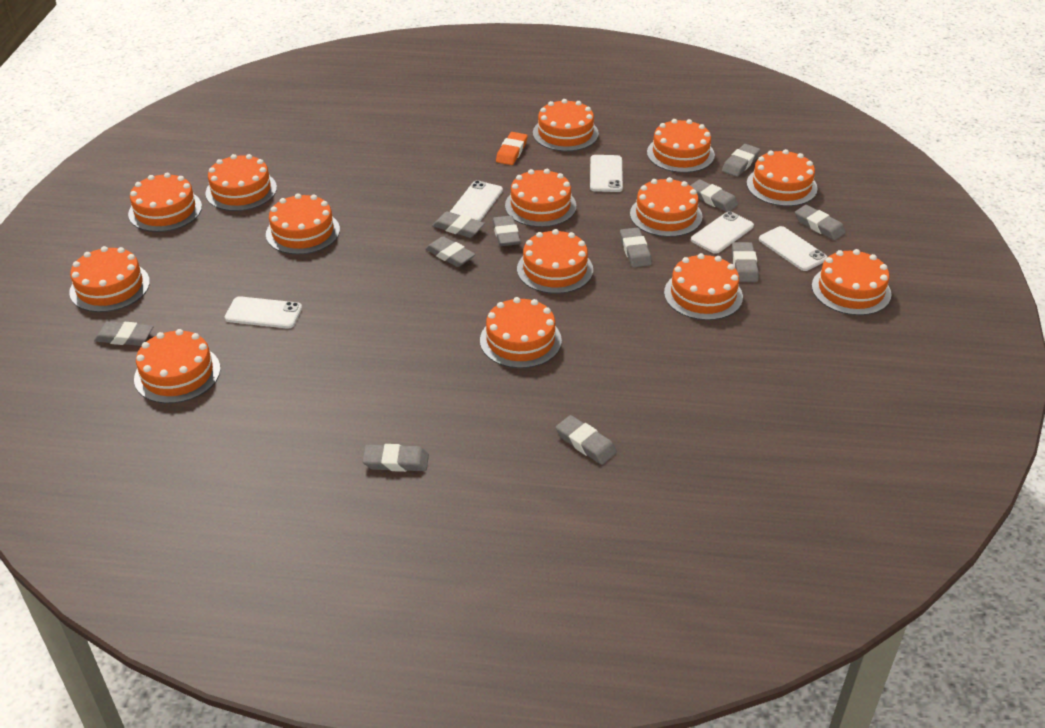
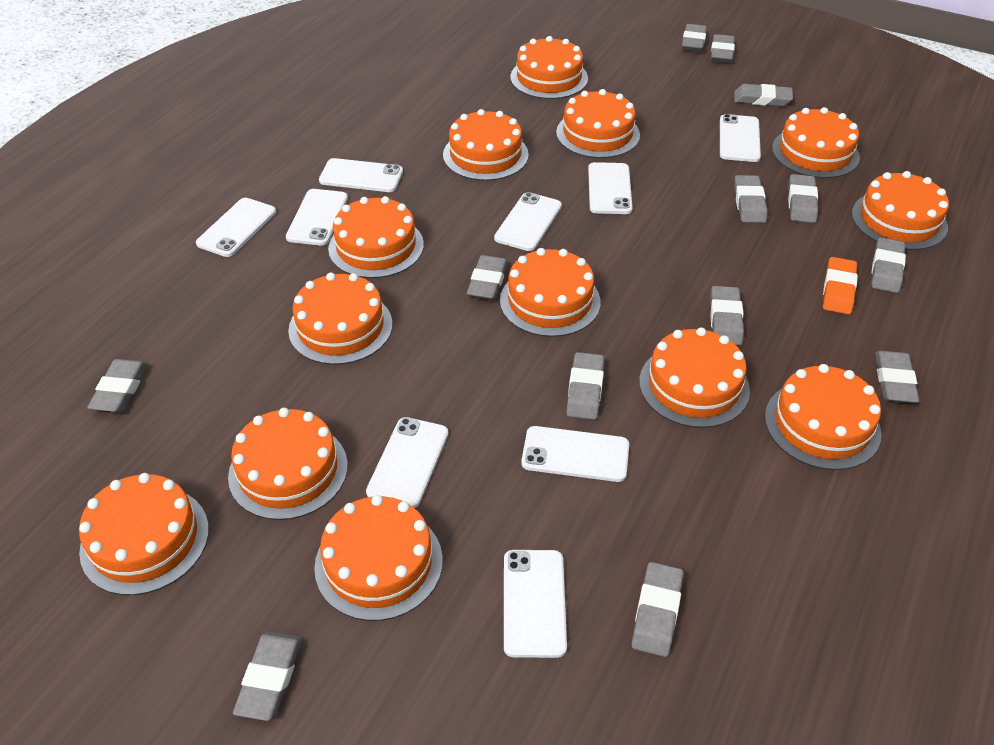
grey eraser: 11 -> 13
orange cake: 14 -> 13
white phone: 5 -> 9

